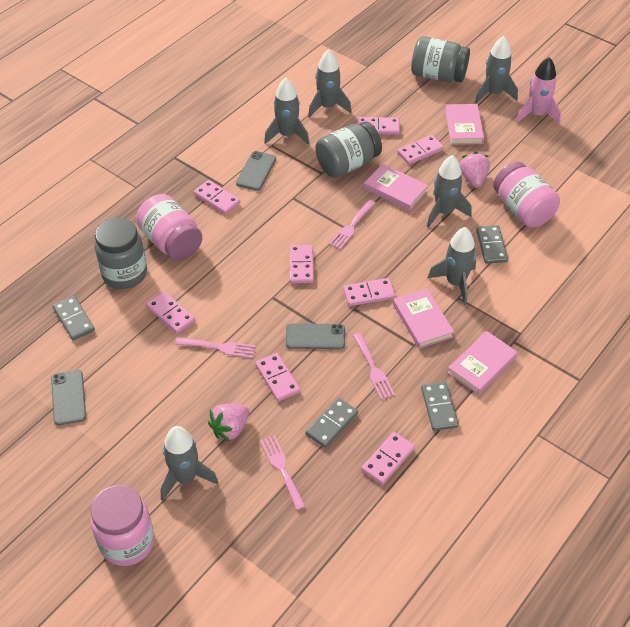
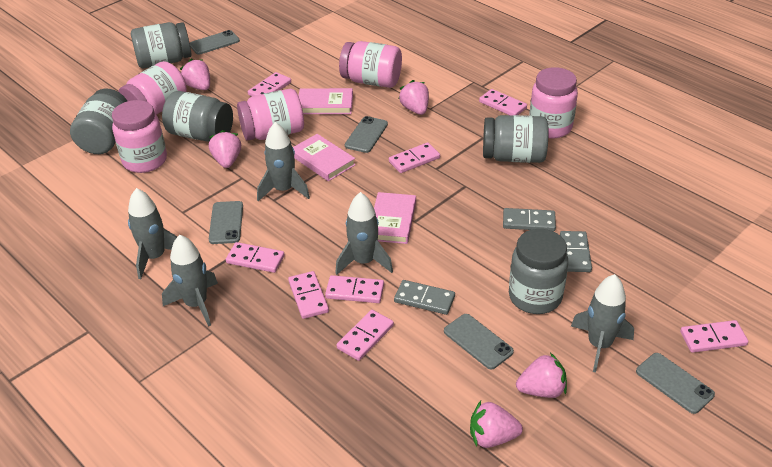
grey domino: 4 -> 3
grey jar: 3 -> 5
grey phone: 3 -> 5
grey rocket: 6 -> 5
pink book: 4 -> 3
pink fork: 4 -> 0
pink jar: 3 -> 5
pink rocket: 1 -> 0
pink strawberry: 2 -> 5

